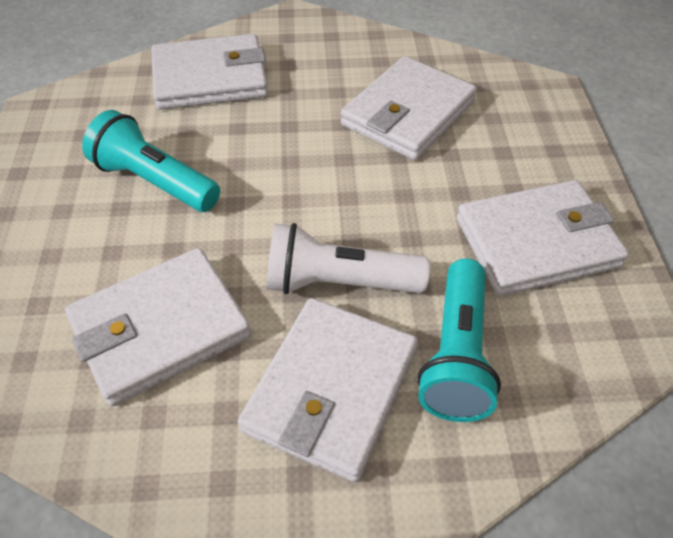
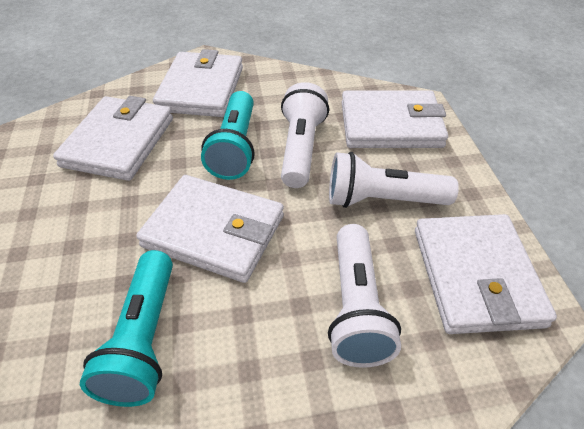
white flashlight: 1 -> 3

